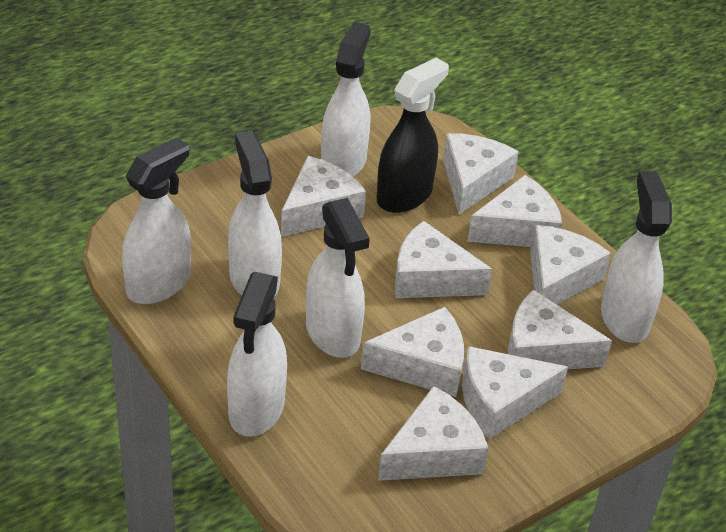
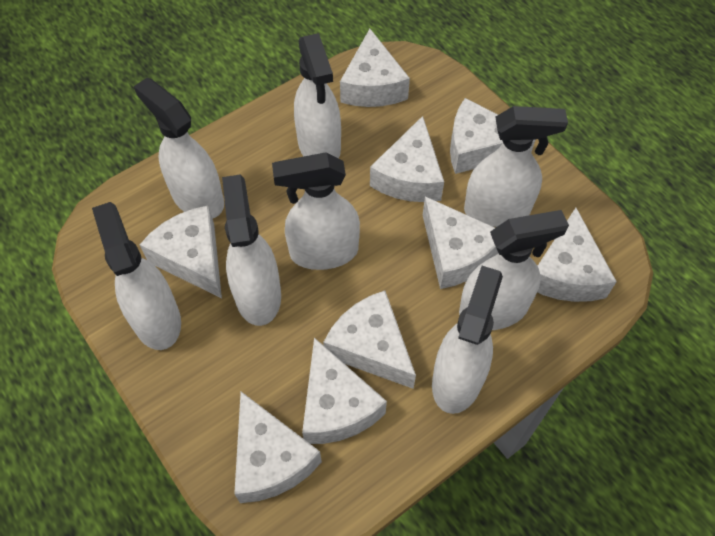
black spray bottle: 1 -> 0
white spray bottle: 6 -> 8

